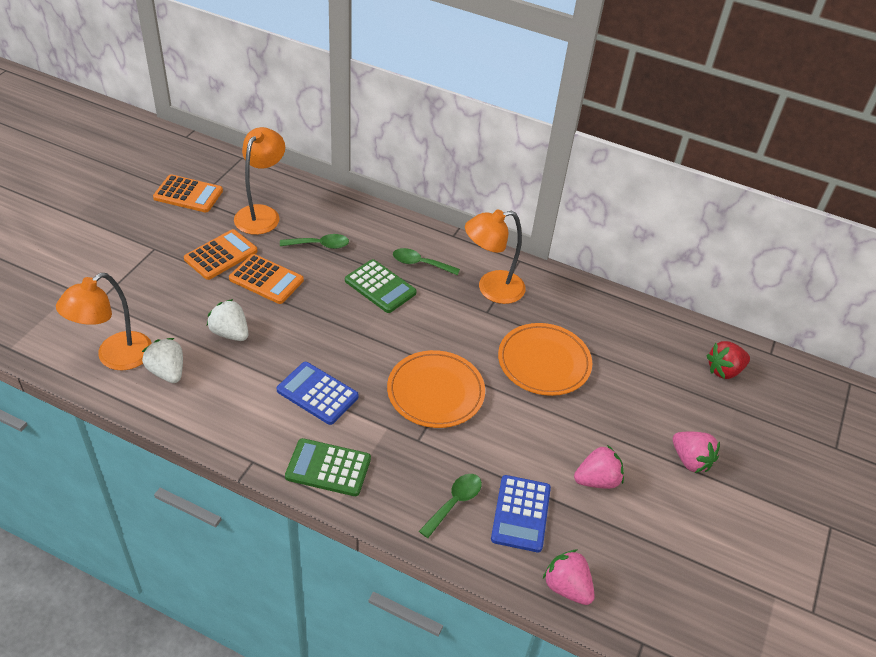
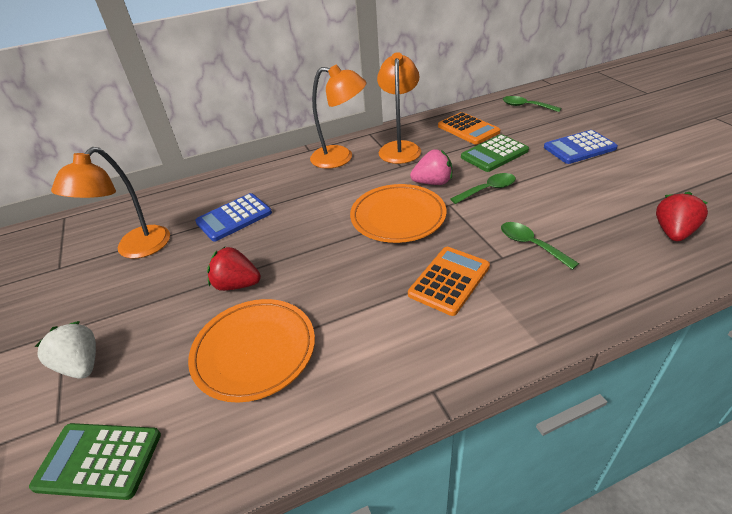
orange calculator: 3 -> 2
pink strawberry: 3 -> 1
red strawberry: 1 -> 2
white strawberry: 2 -> 1

